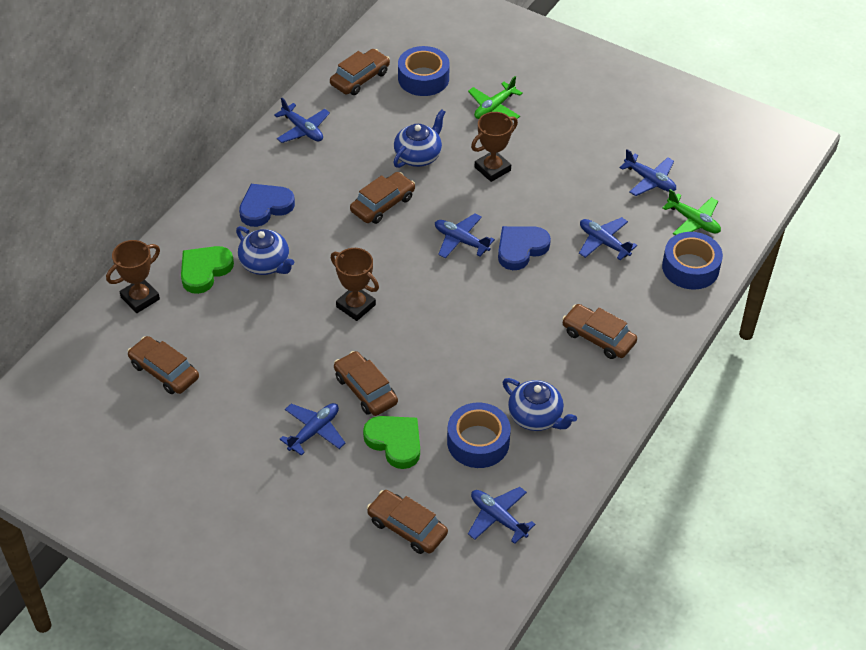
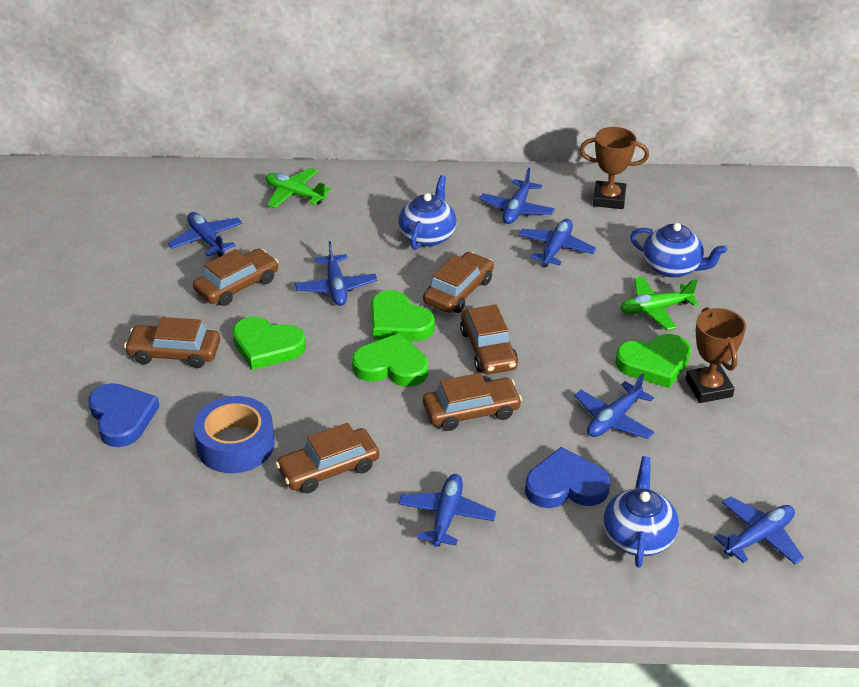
blue plane: 6 -> 7
blue tape: 3 -> 1
brown trophy: 3 -> 2
green heart: 2 -> 4

